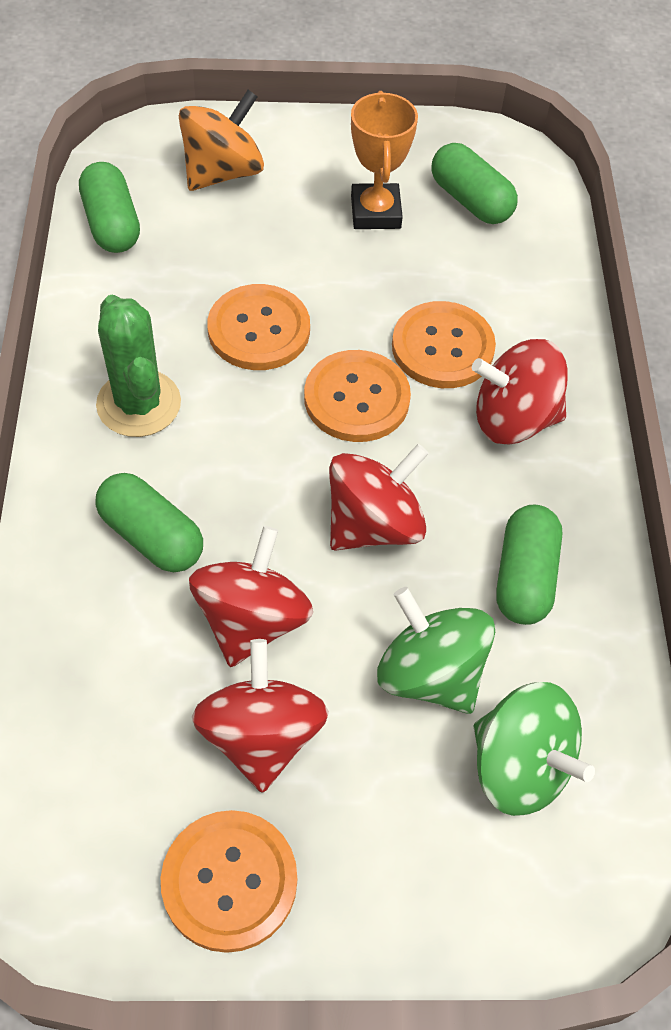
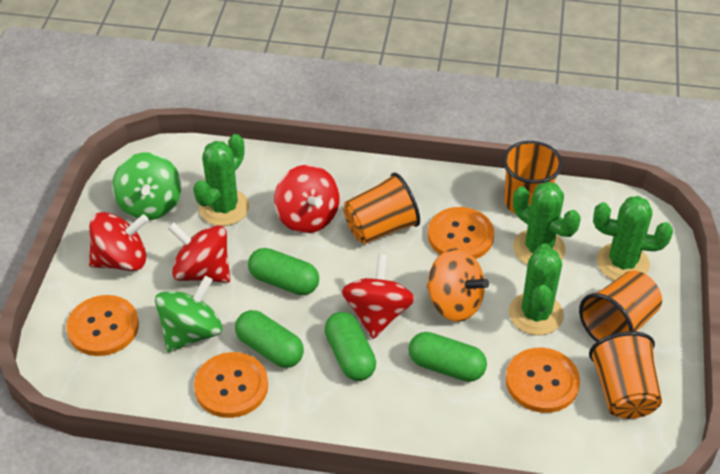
green cactus: 1 -> 4
orange cup: 0 -> 4
orange trophy: 1 -> 0

